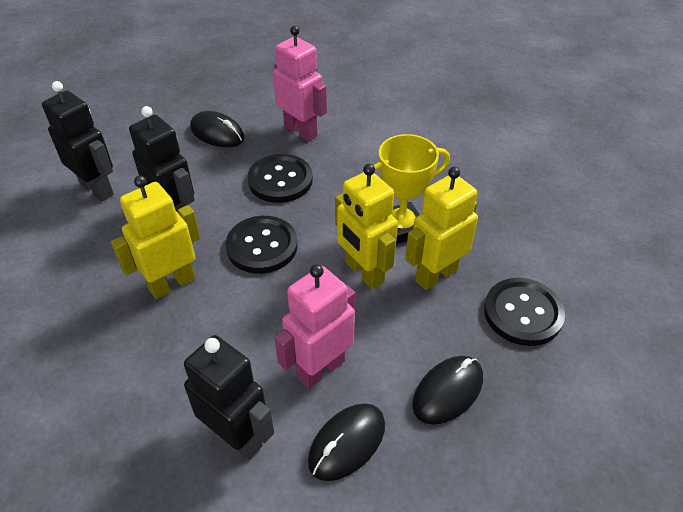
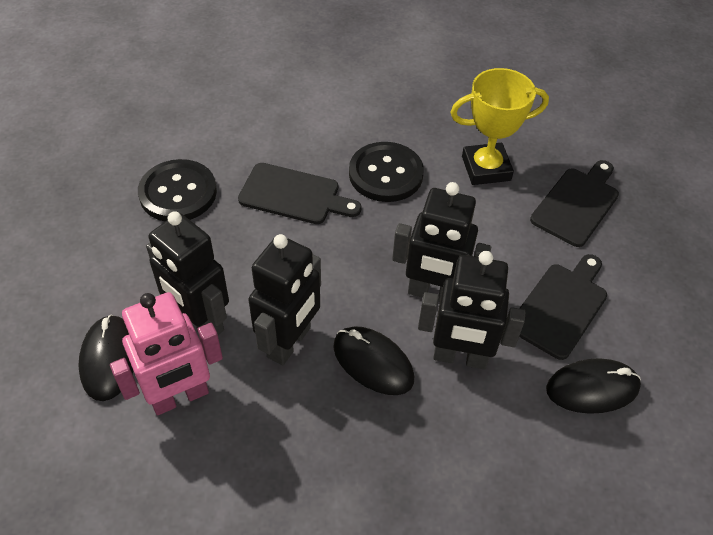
black button: 3 -> 2
black cutting board: 0 -> 3
black robot: 3 -> 4
pink robot: 2 -> 1
yellow robot: 3 -> 0

